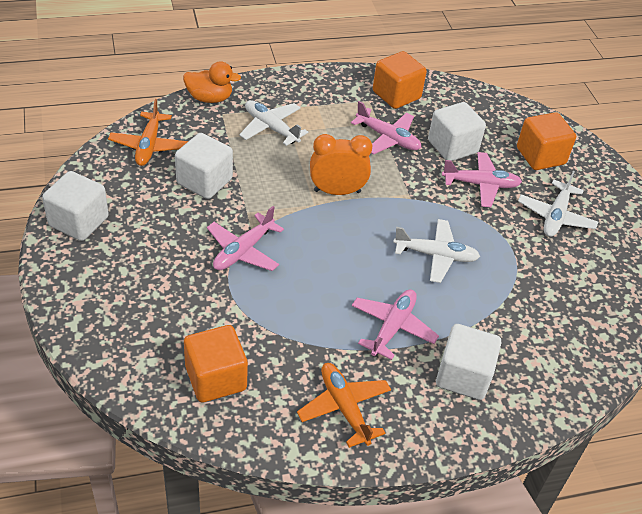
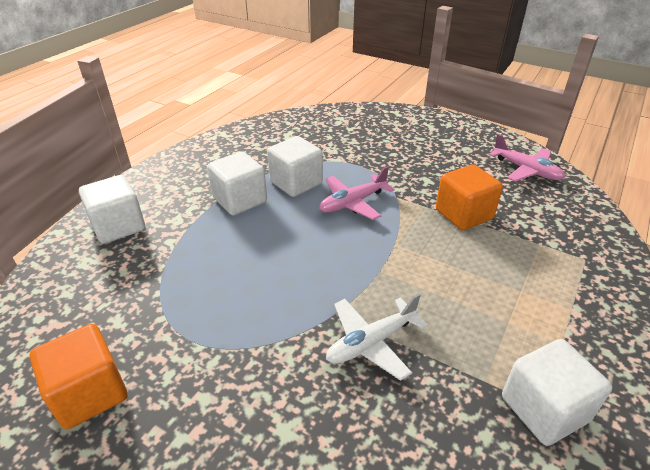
orange clock: 1 -> 0
orange cube: 3 -> 2
orange duck: 1 -> 0
orange plane: 2 -> 0
pink plane: 4 -> 2
white plane: 3 -> 1

